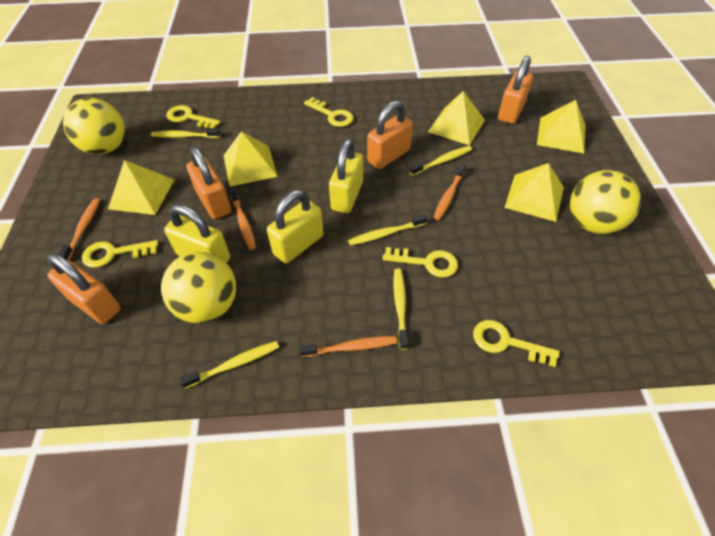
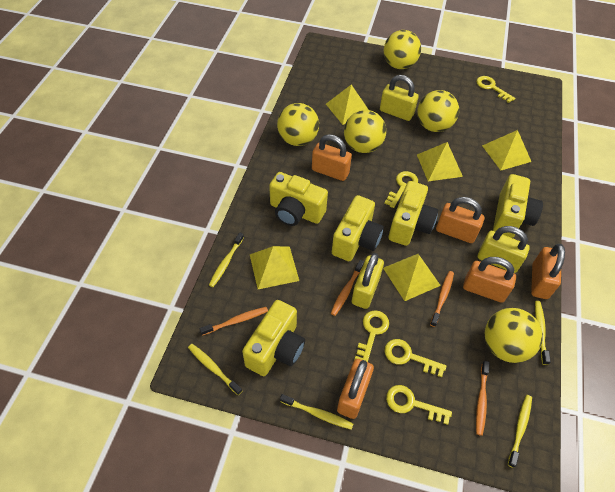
orange padlock: 4 -> 5
yellow ball: 3 -> 5
yellow camera: 0 -> 5

